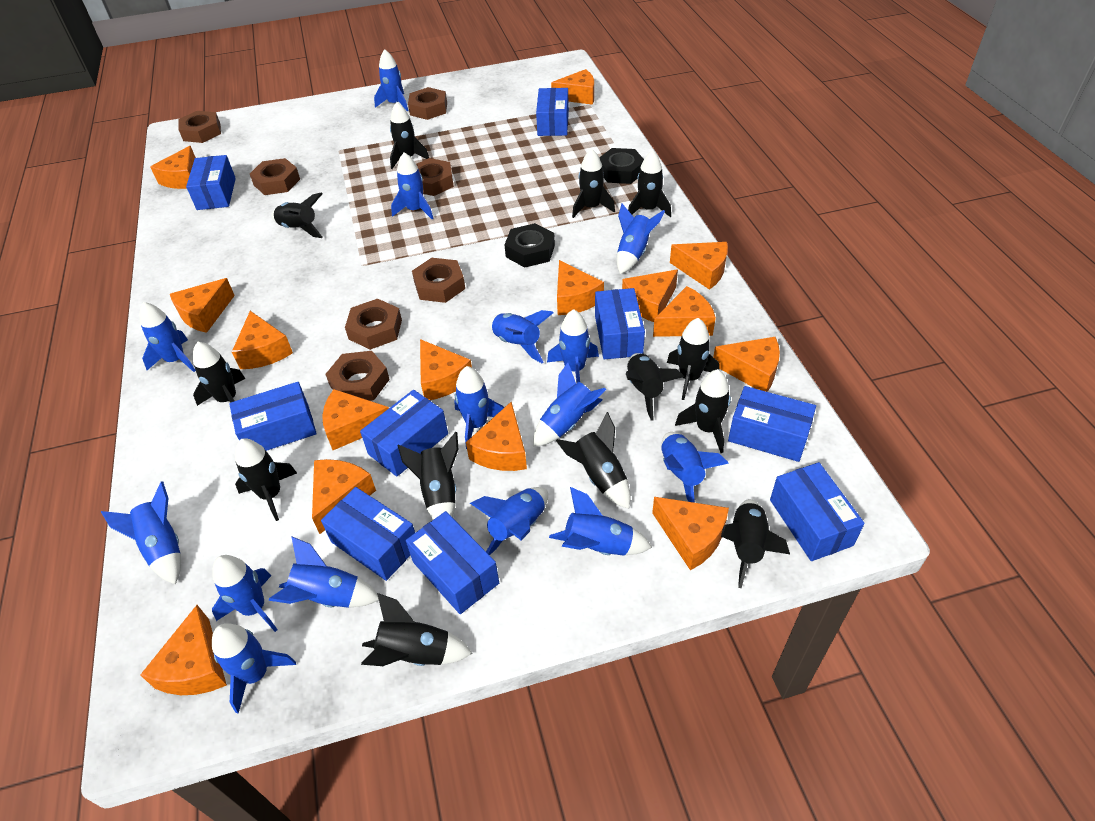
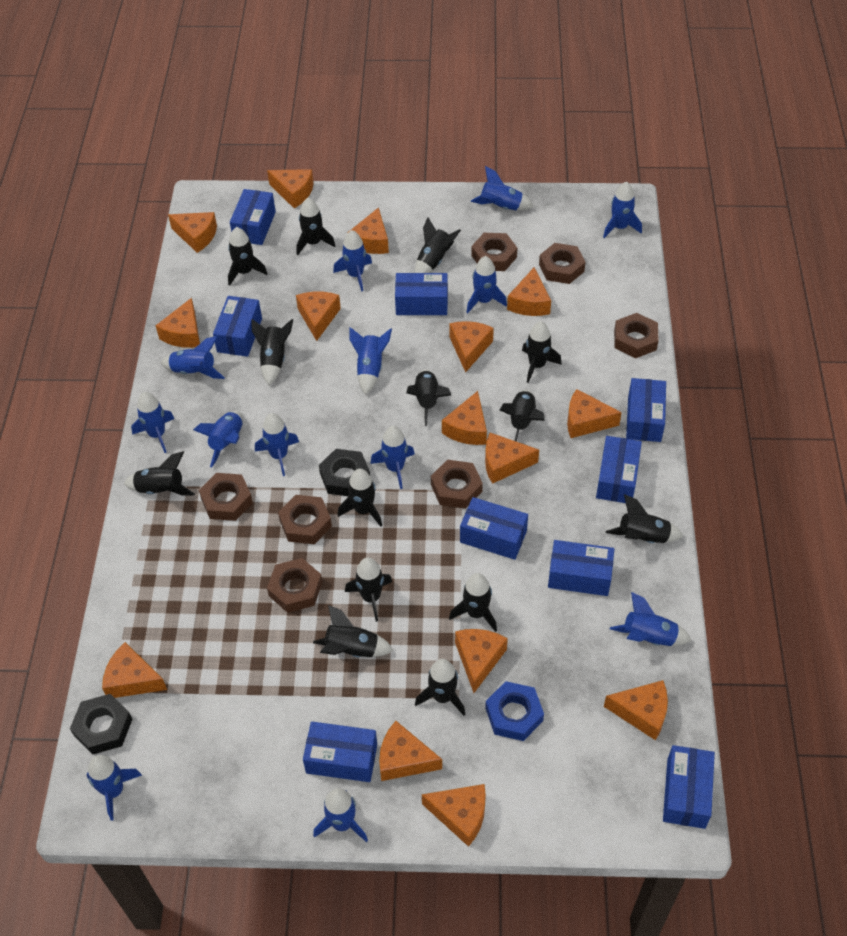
black rocket: 13 -> 14
blue nut: 0 -> 1
blue rocket: 15 -> 13

